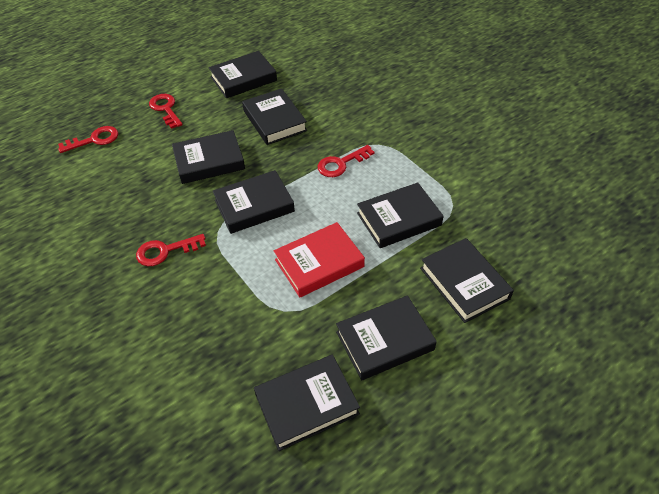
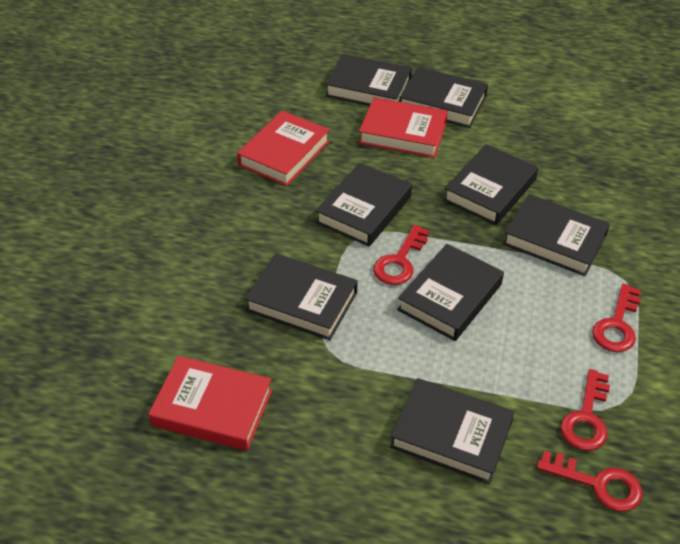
red book: 1 -> 3

